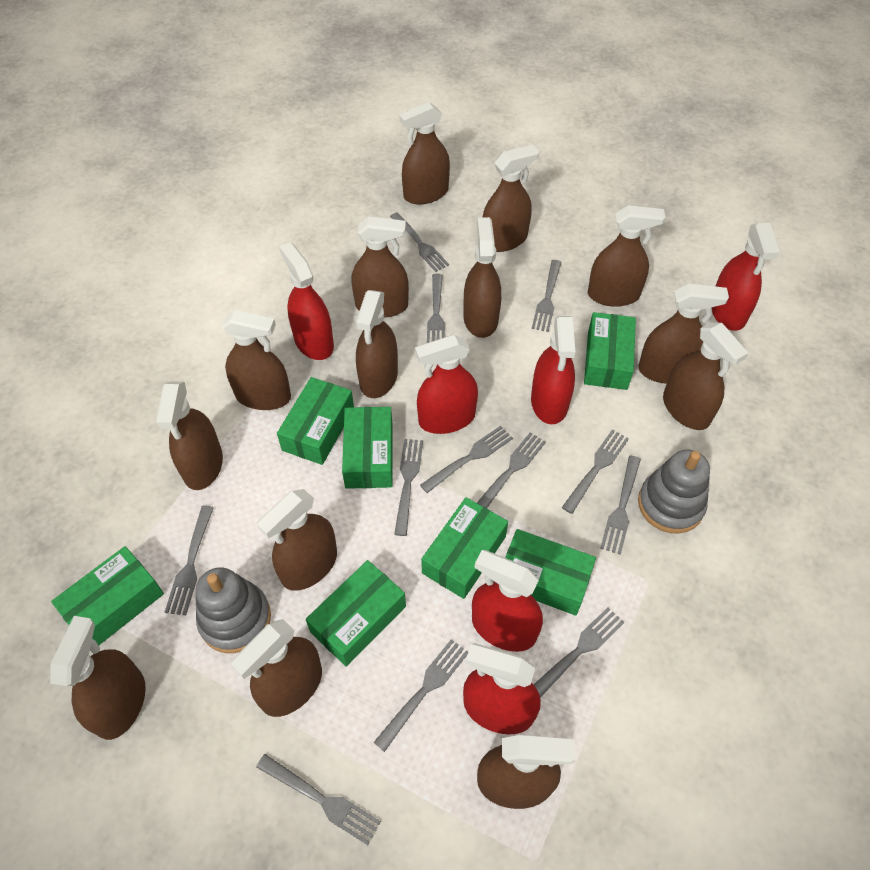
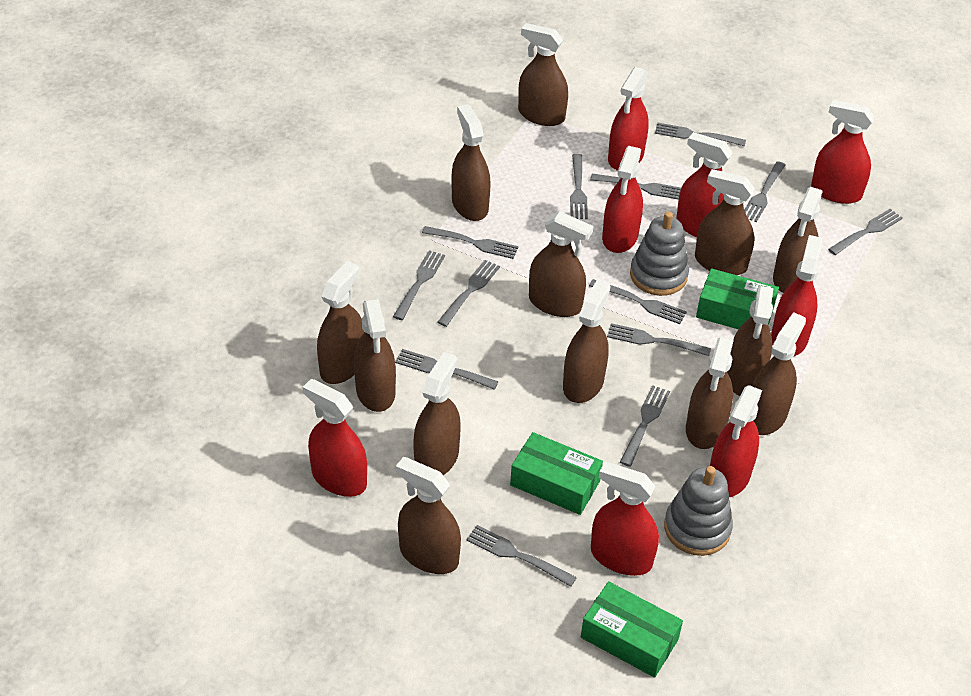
brown spray bottle: 14 -> 13
green box: 7 -> 3
grey fork: 12 -> 13
red spray bottle: 6 -> 8

